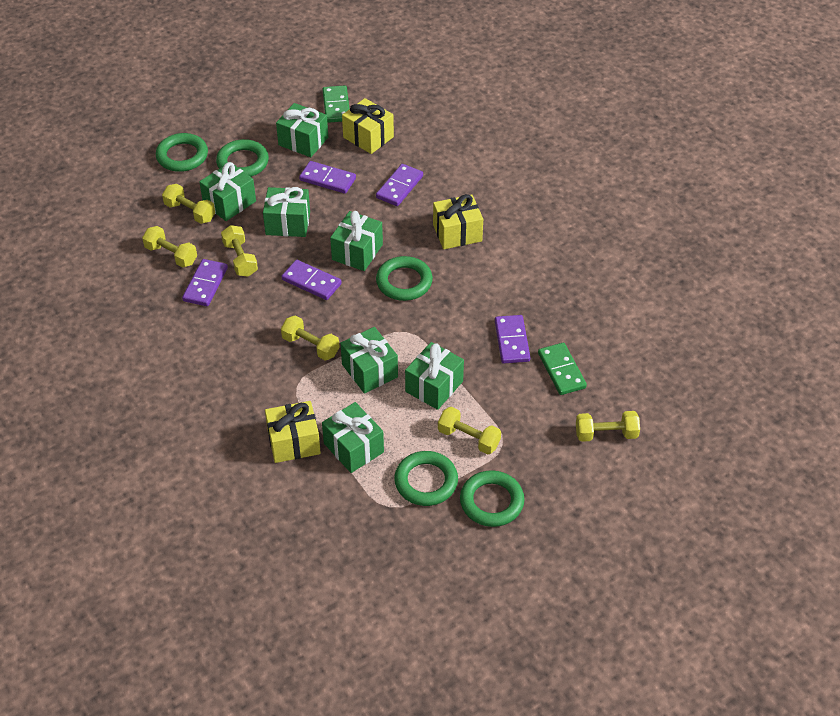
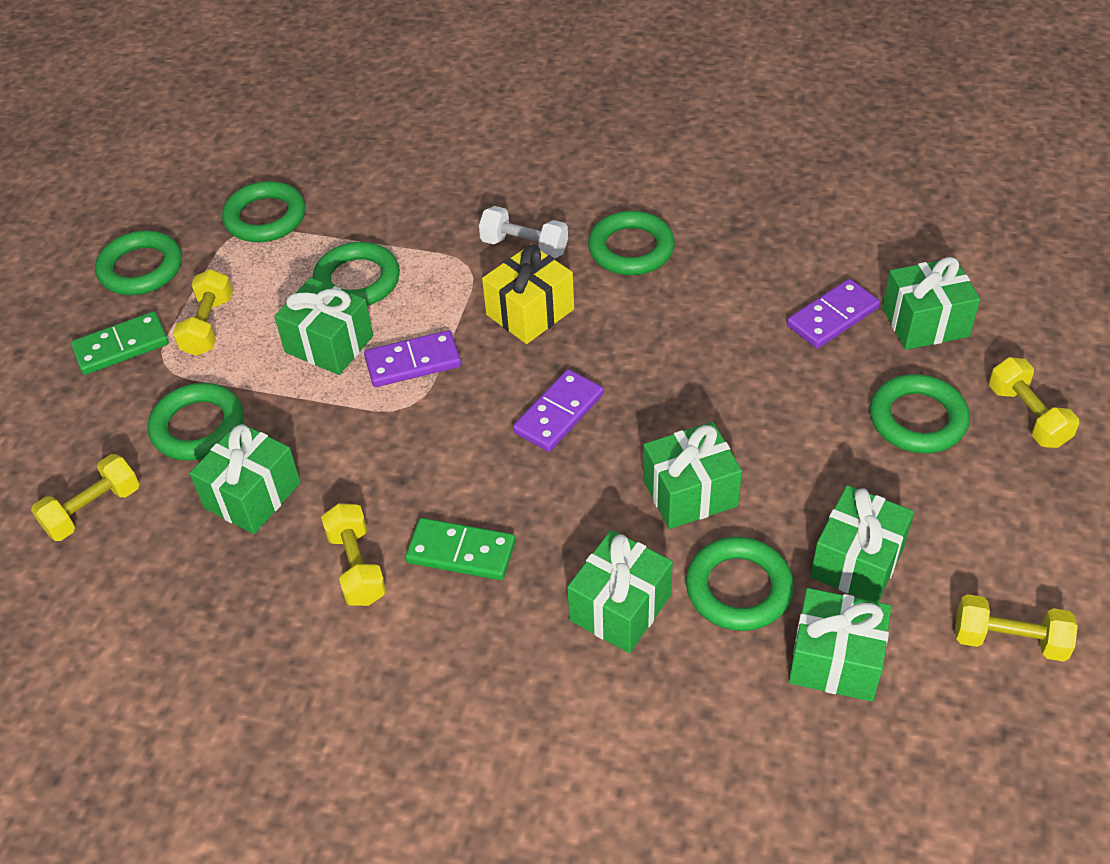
green ring: 5 -> 7
purple domino: 5 -> 3
white dumbbell: 0 -> 1
yellow dumbbell: 6 -> 5
yellow gift: 3 -> 1

